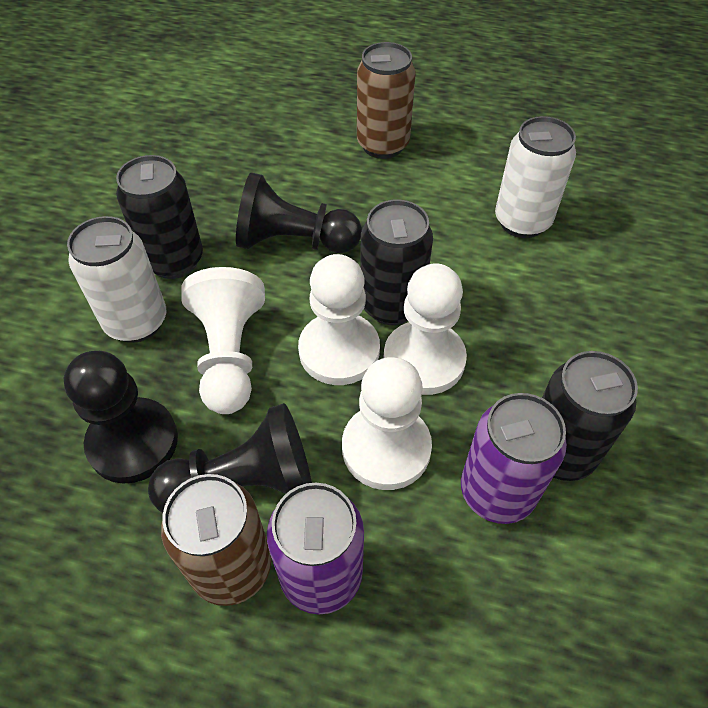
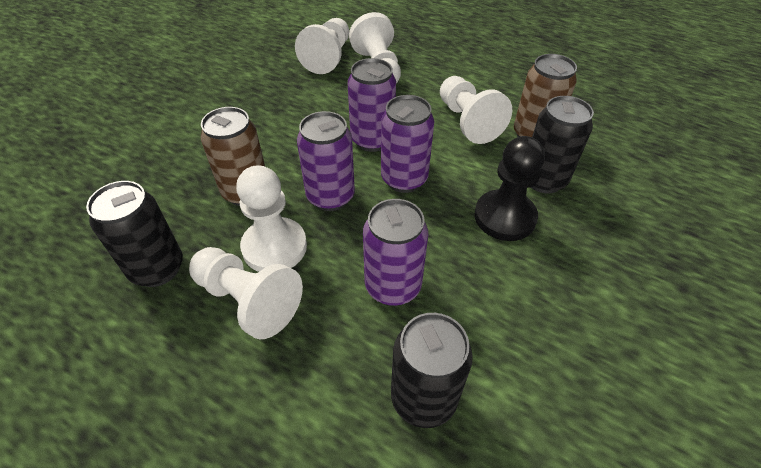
black pawn: 3 -> 1
purple can: 2 -> 4
white can: 2 -> 0
white pawn: 4 -> 5

